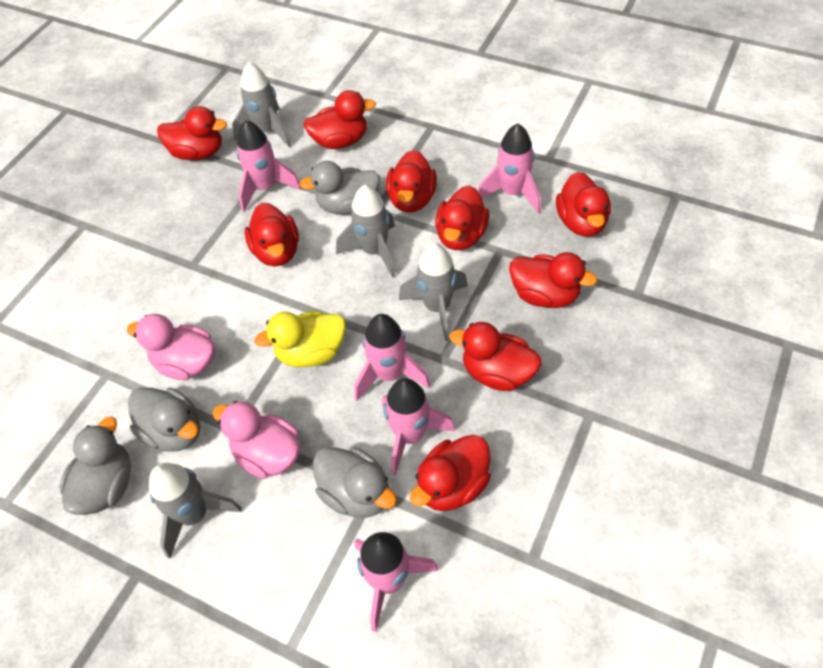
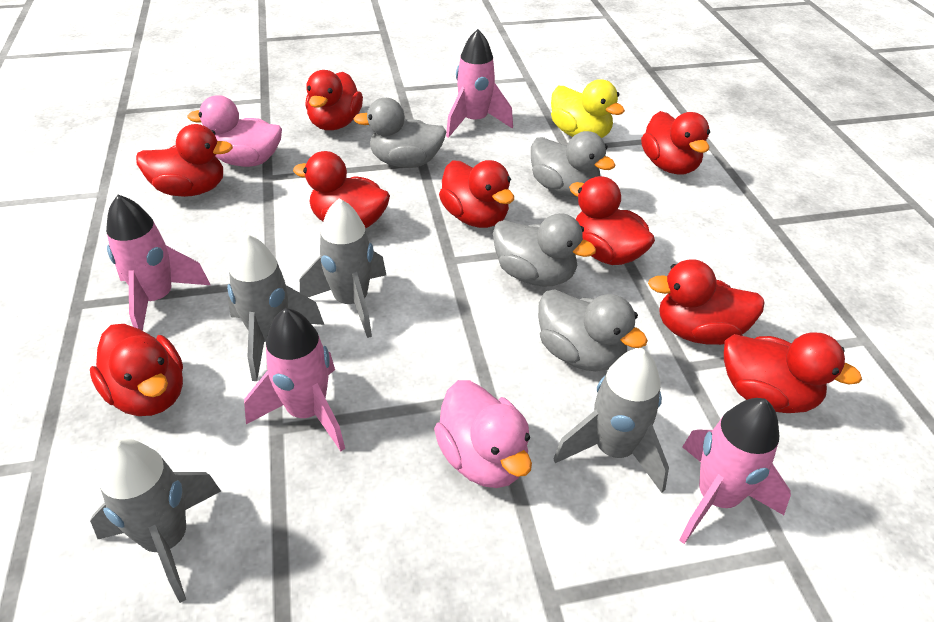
pink rocket: 5 -> 4

